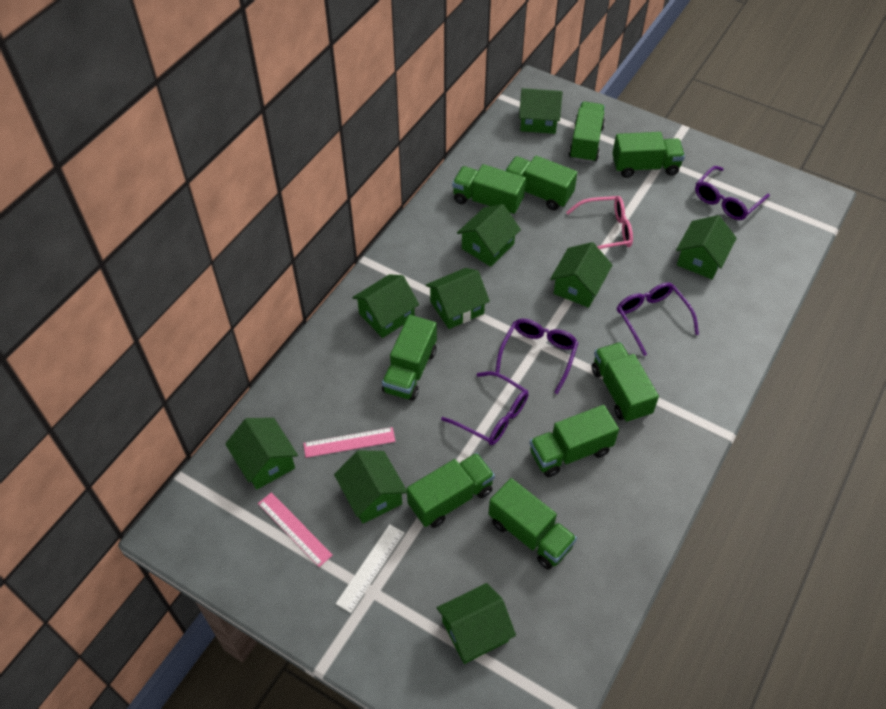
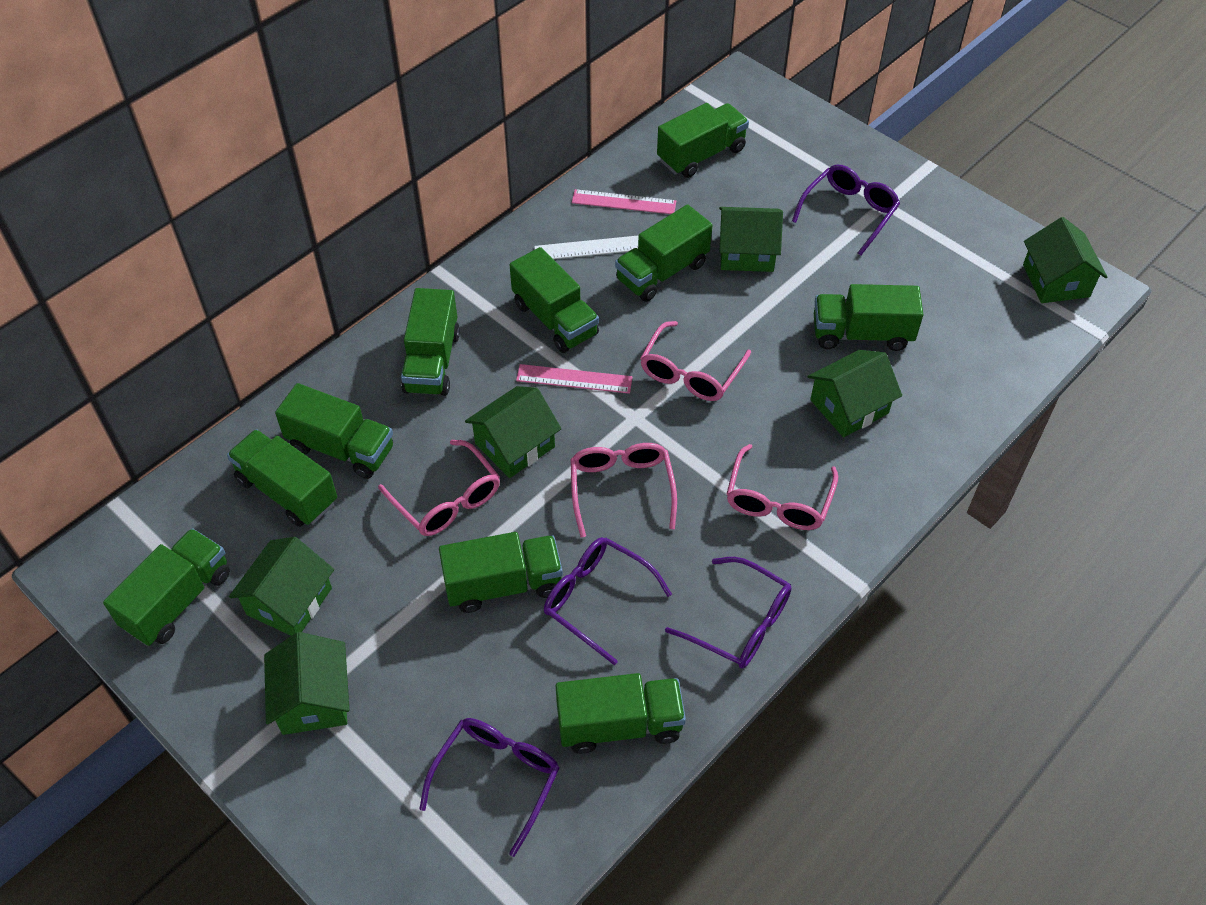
green house: 9 -> 6
green truck: 9 -> 10
pink glasses: 1 -> 4

